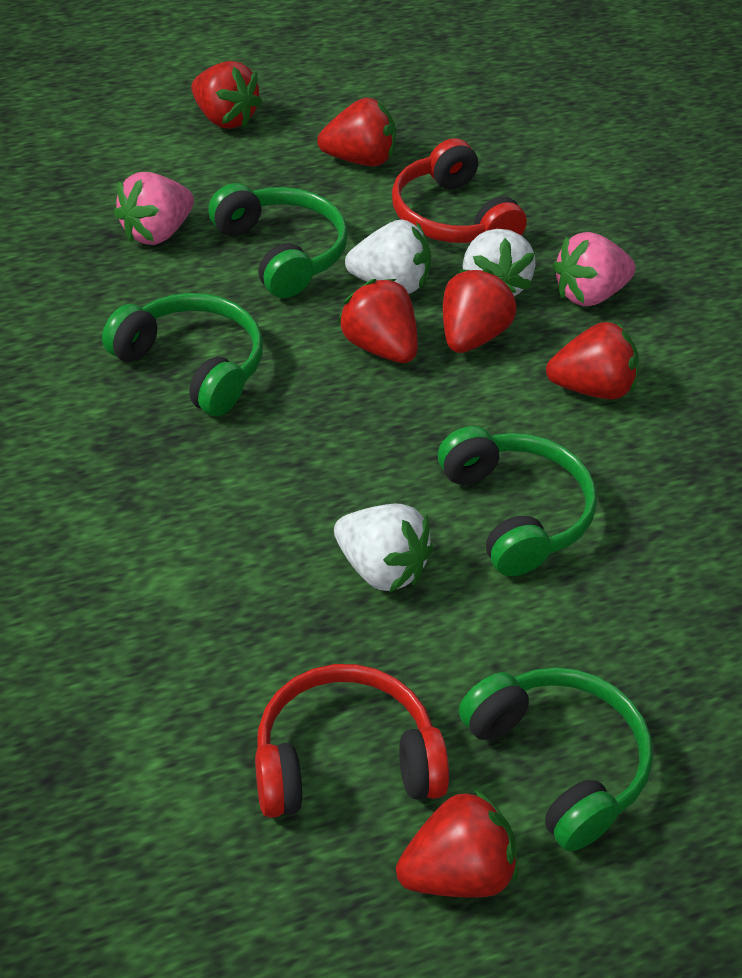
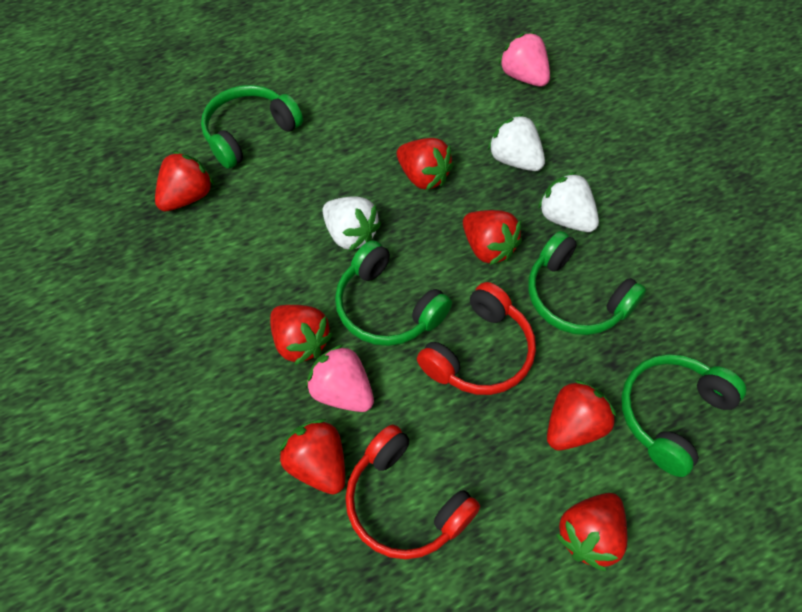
red strawberry: 6 -> 7

